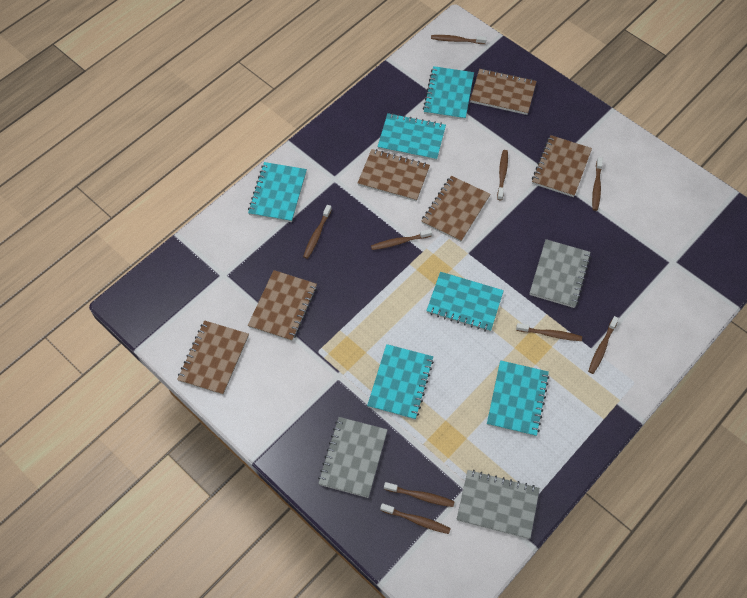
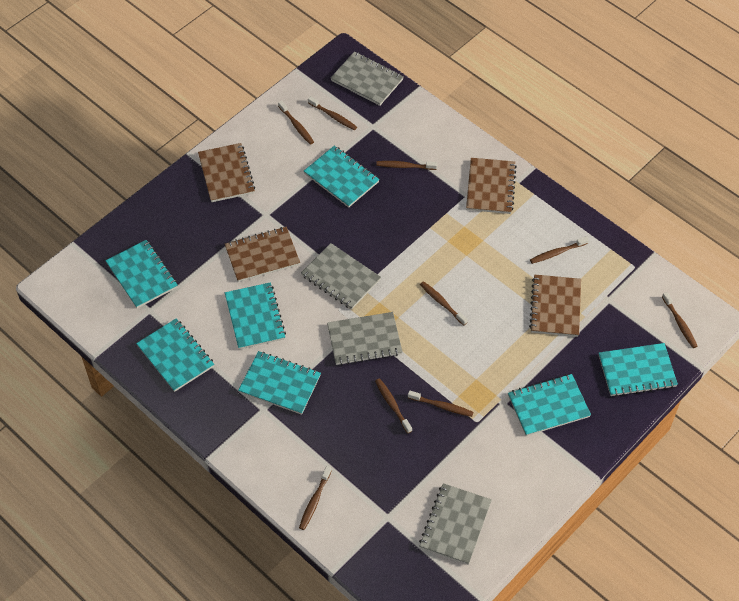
brown notebook: 6 -> 4
grey notebook: 3 -> 4
turquoise notebook: 6 -> 7

